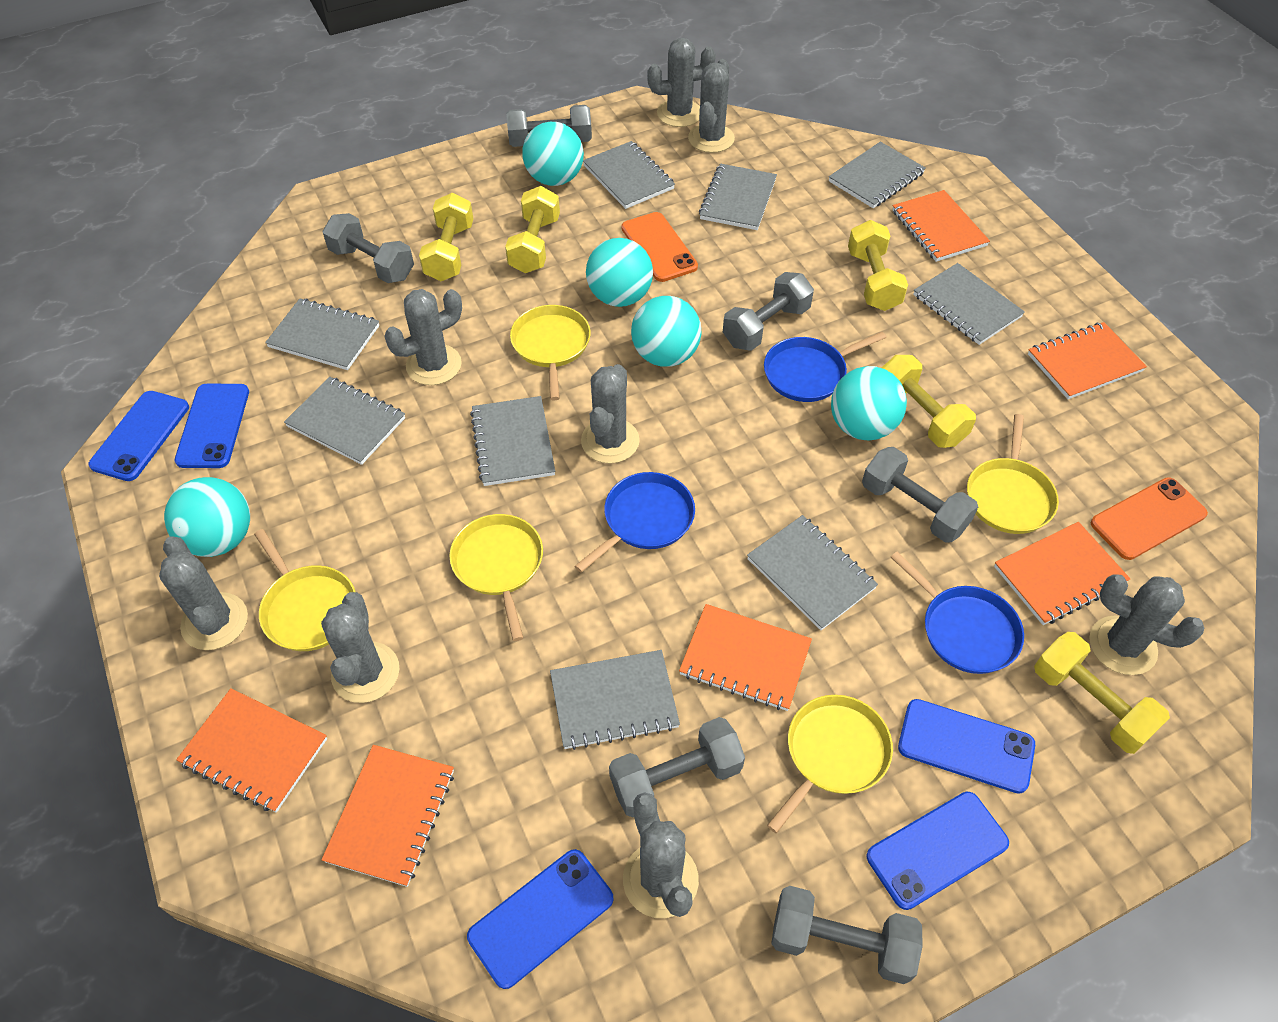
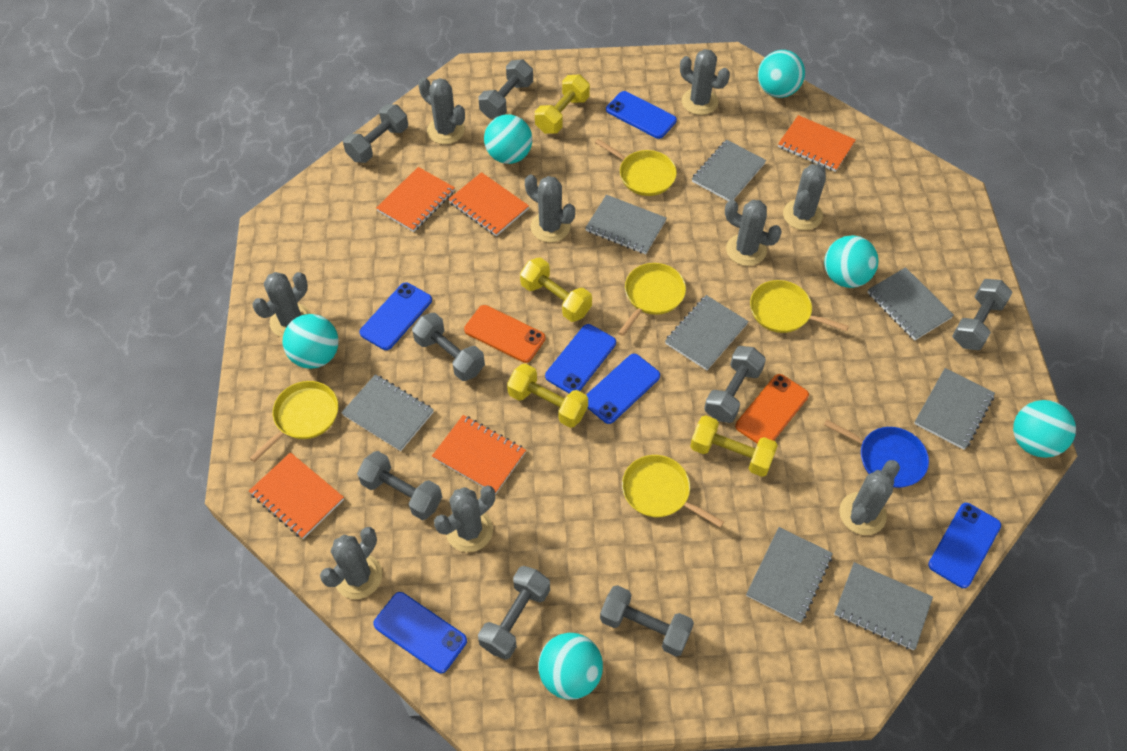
blue pan: 3 -> 1
blue phone: 5 -> 6
grey cactus: 8 -> 9
grey dumbbell: 6 -> 8
grey notebook: 9 -> 8
orange notebook: 6 -> 5
turquoise ball: 5 -> 6
yellow dumbbell: 5 -> 4

